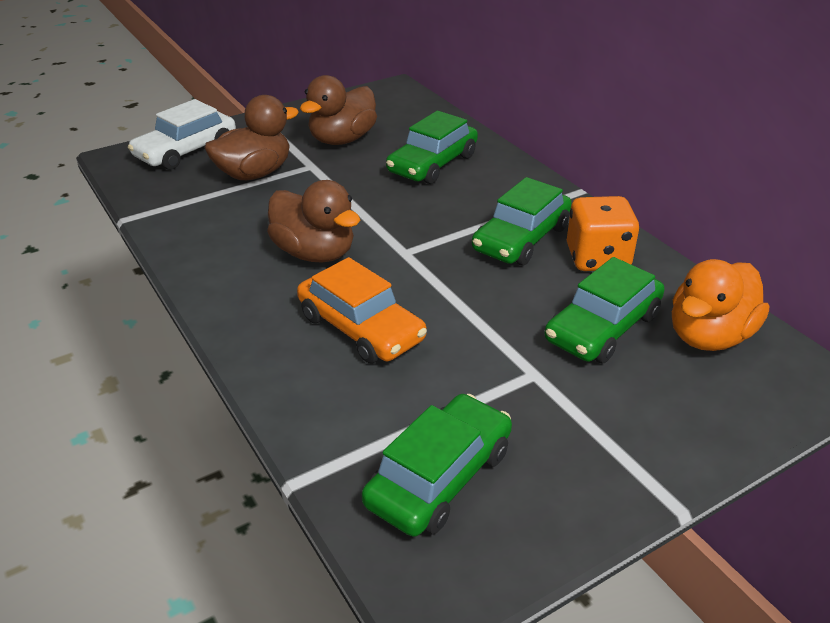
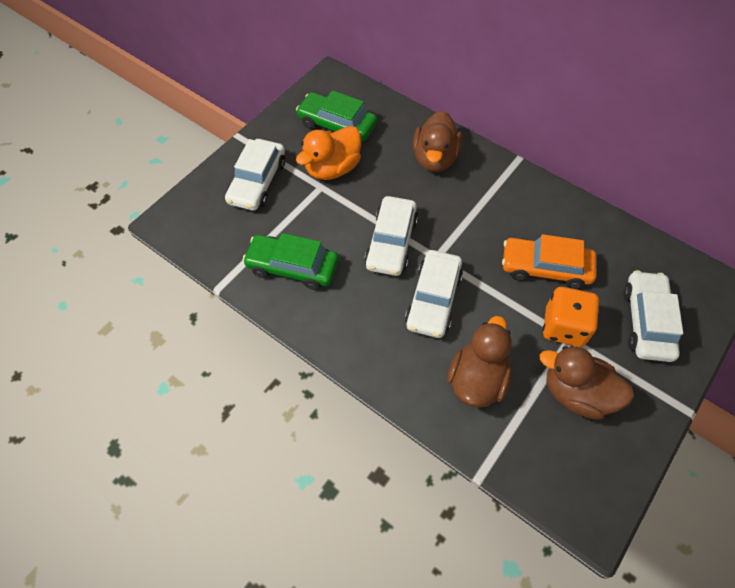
green car: 4 -> 2
white car: 1 -> 4

